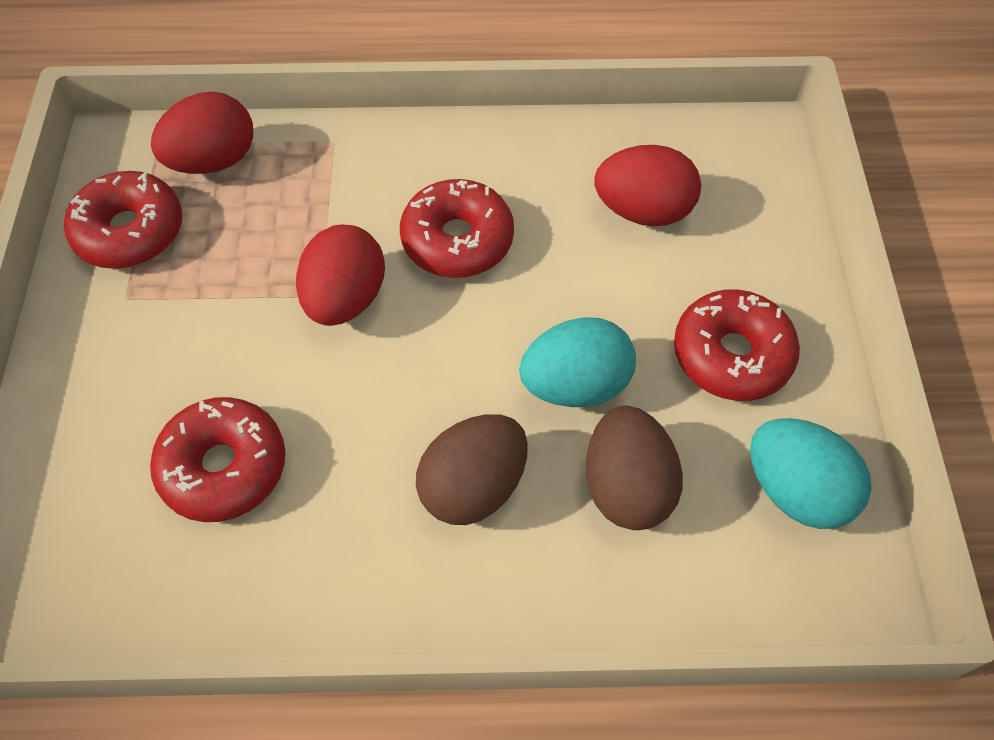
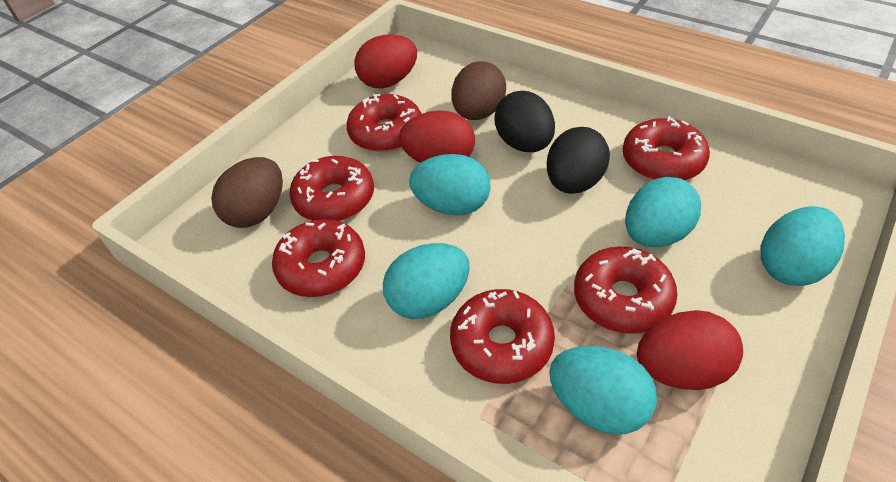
black egg: 0 -> 2
red donut: 4 -> 6
turquoise egg: 2 -> 5

